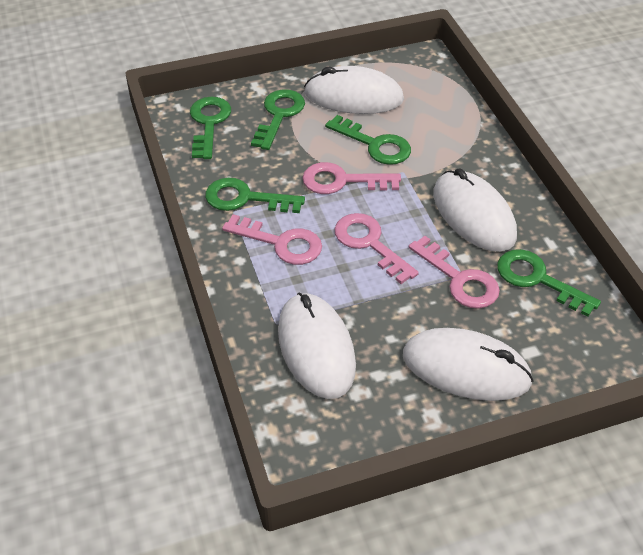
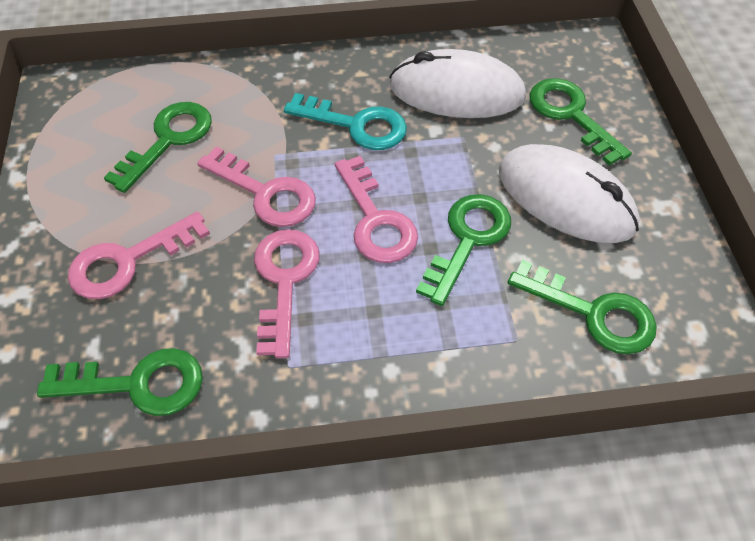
turquoise key: 0 -> 1
white mouse: 4 -> 2

